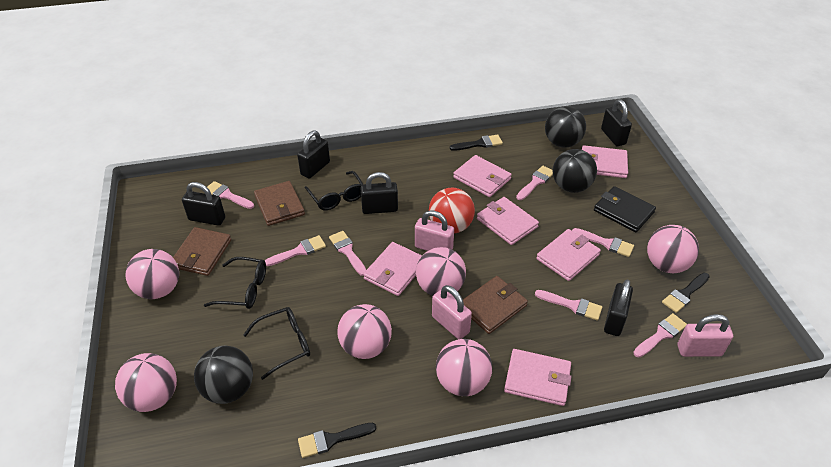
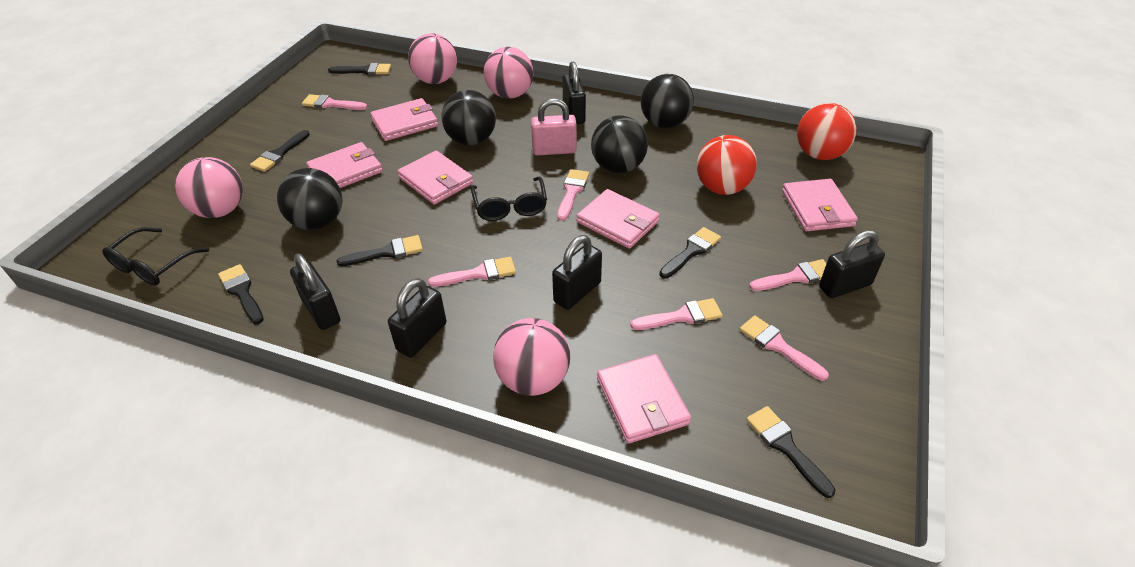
black ball: 3 -> 4
black brush: 3 -> 6
black glasses: 3 -> 2
black wallet: 1 -> 0
brown wallet: 3 -> 0
pink ball: 6 -> 4
pink brush: 7 -> 6
pink padlock: 3 -> 1
red ball: 1 -> 2

